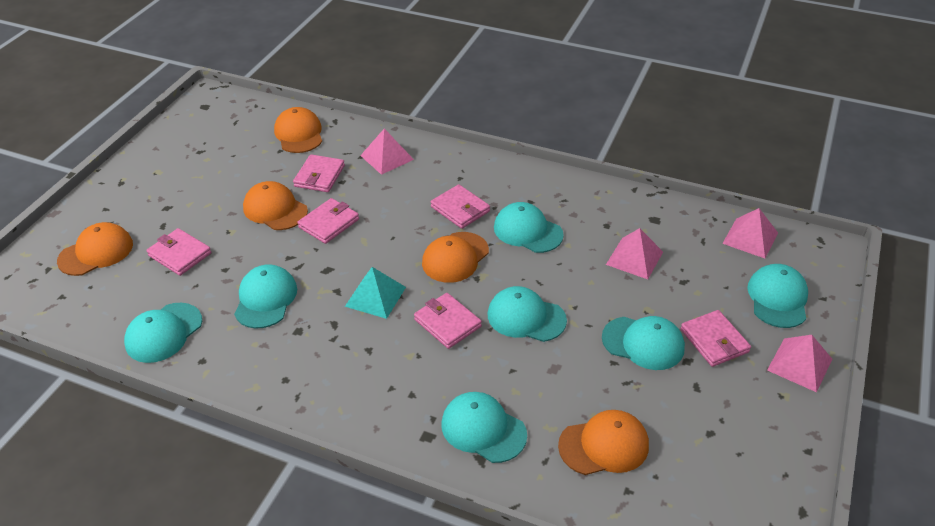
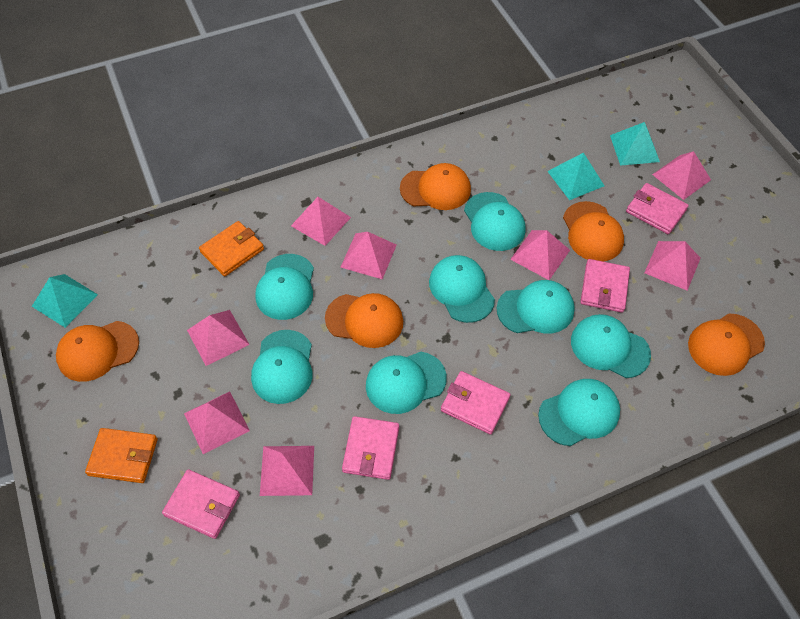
orange wallet: 0 -> 2
pink pyramid: 4 -> 8
pink wallet: 6 -> 5
turquoise cap: 7 -> 8
turquoise pyramid: 1 -> 3

